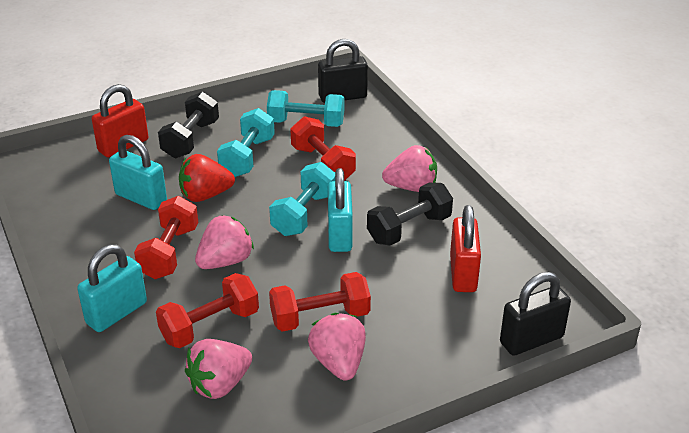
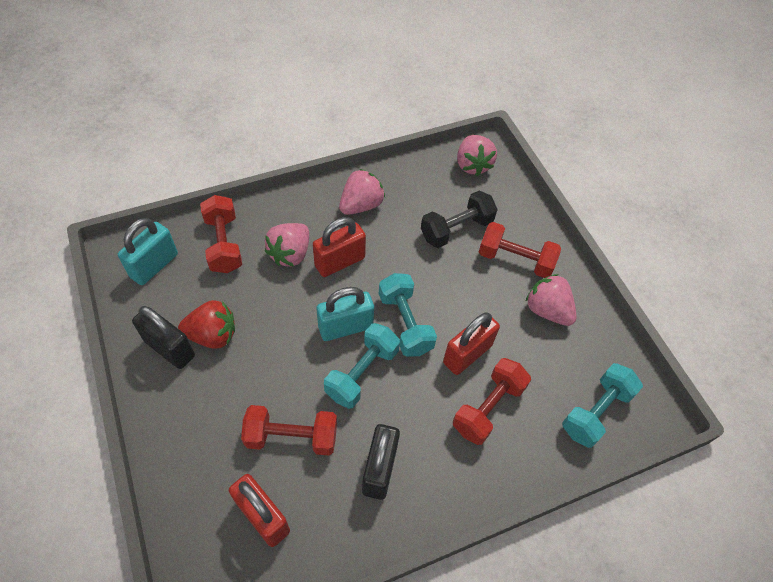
black dumbbell: 2 -> 1
red padlock: 2 -> 3
turquoise padlock: 3 -> 2

